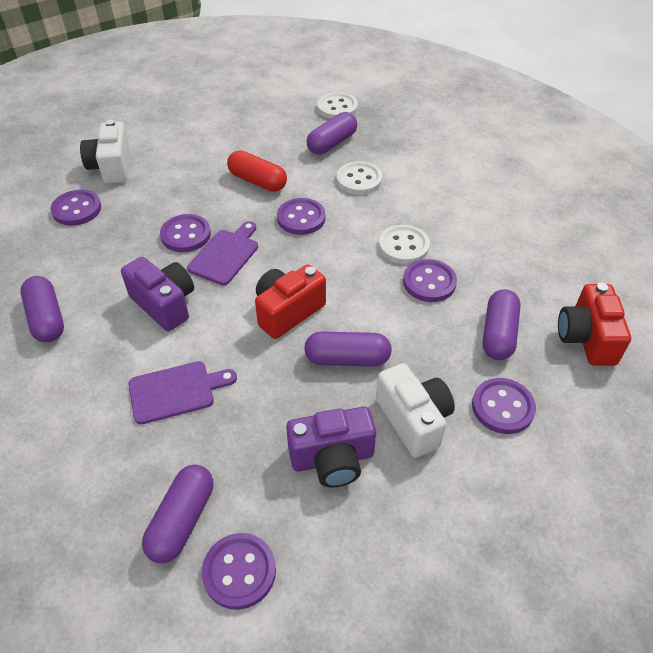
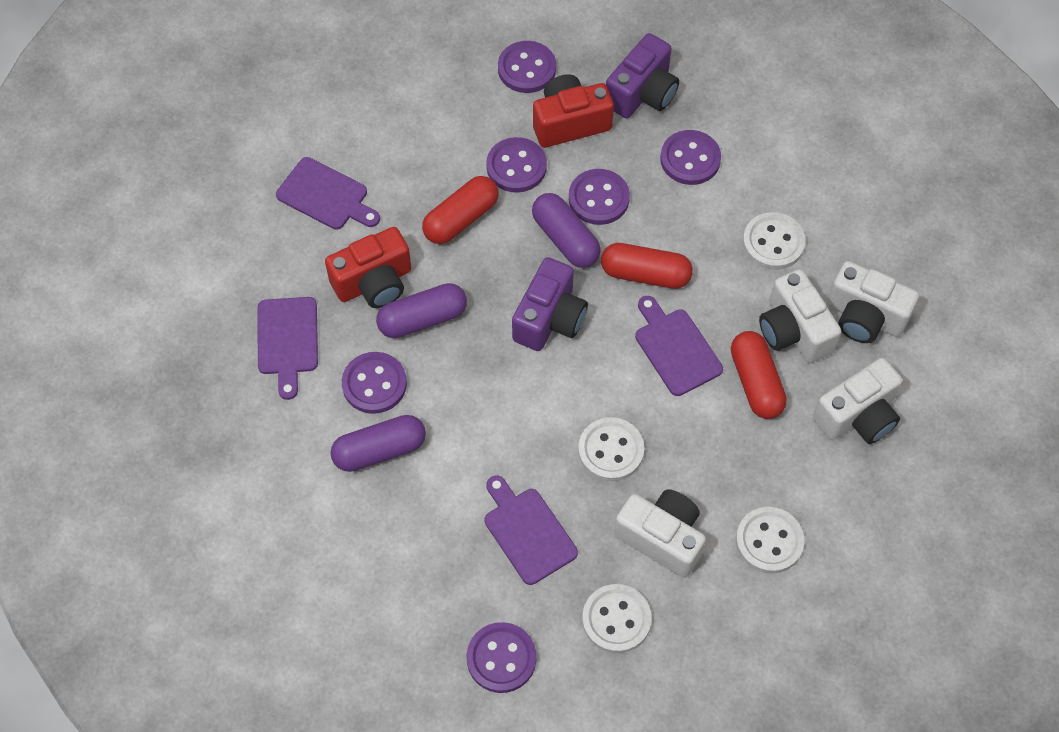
purple capsule: 5 -> 3
purple cutting board: 2 -> 4
red capsule: 1 -> 3
white button: 3 -> 4
white camera: 2 -> 4

